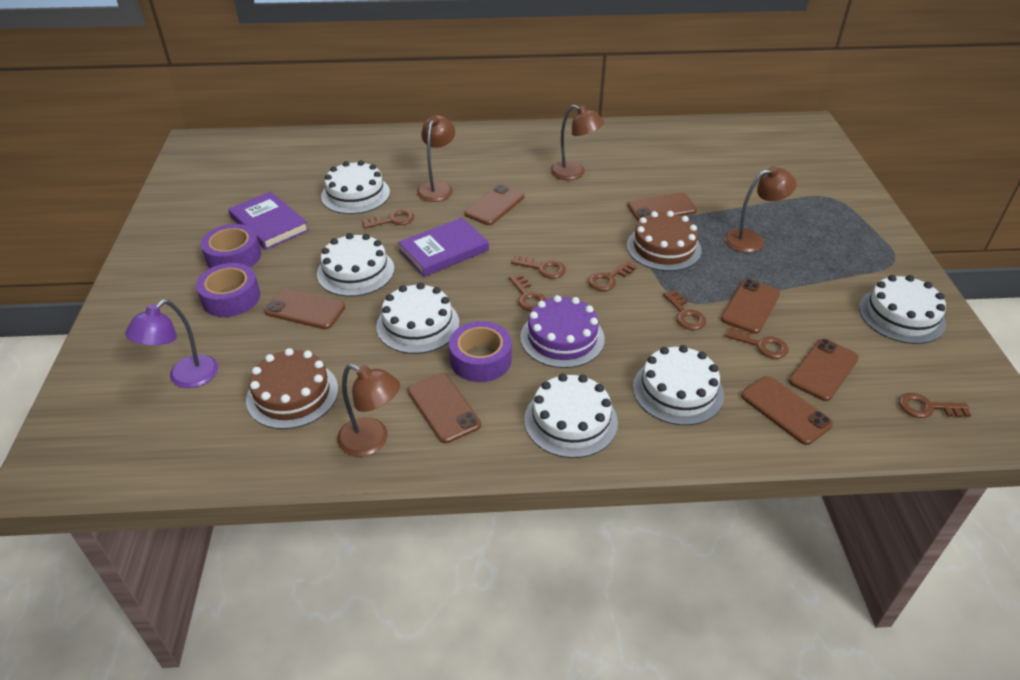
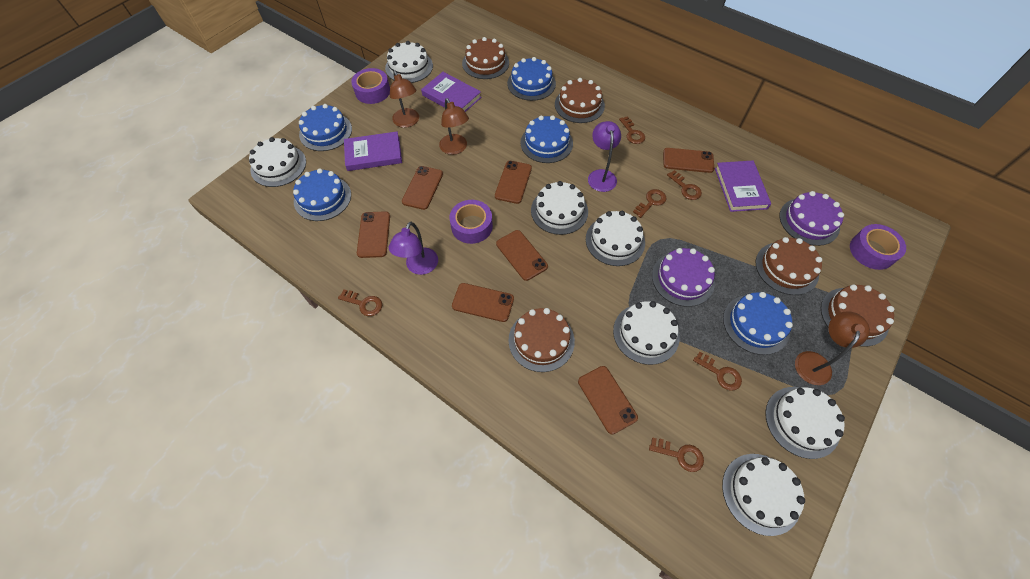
blue cake: 0 -> 5
brown cake: 2 -> 5
brown key: 7 -> 6
brown lamp: 4 -> 3
purple book: 2 -> 3
purple cake: 1 -> 2
purple lamp: 1 -> 2
white cake: 6 -> 7

